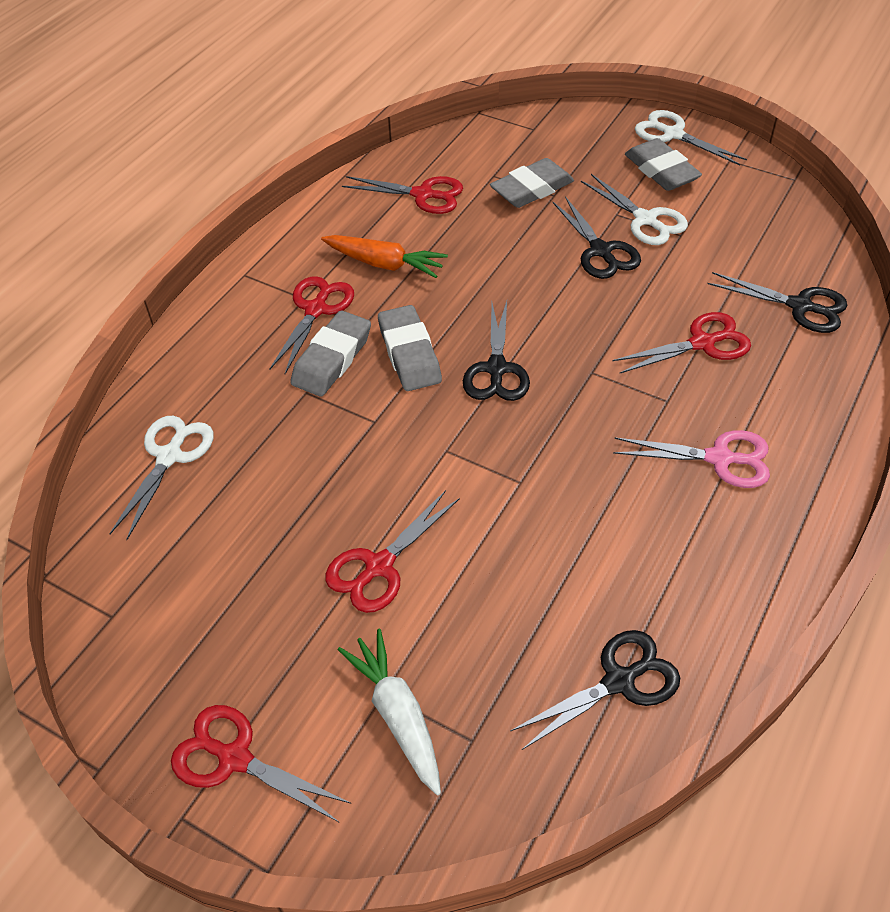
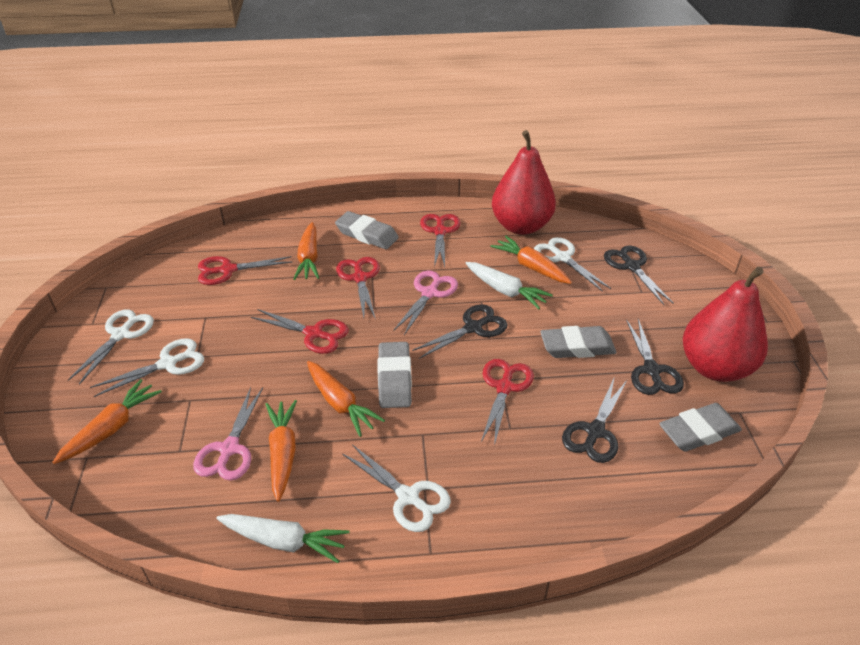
orange carrot: 1 -> 5
pink scissors: 1 -> 2
red pear: 0 -> 2
white carrot: 1 -> 2
white scissors: 3 -> 4

